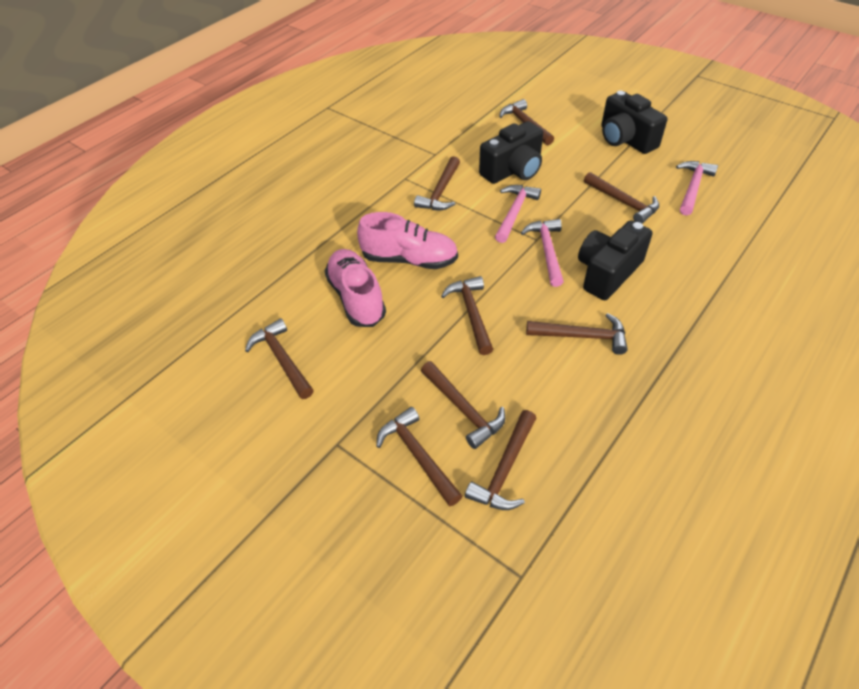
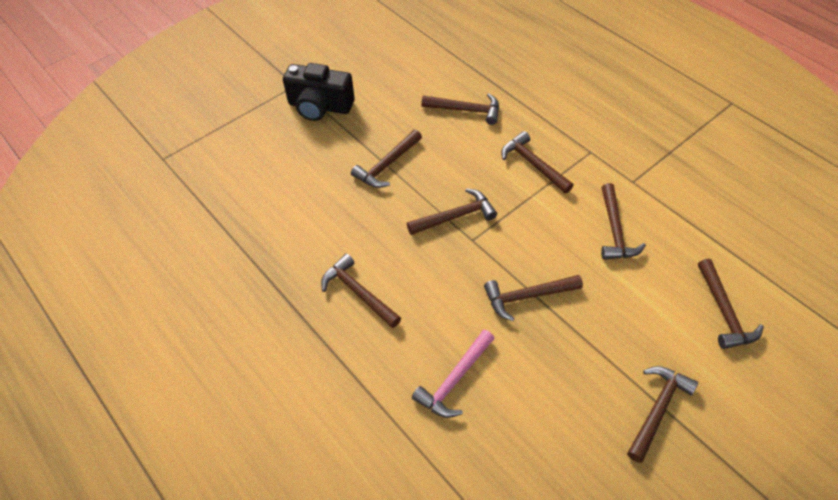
black camera: 3 -> 1
pink hammer: 3 -> 1
pink shoe: 2 -> 0

